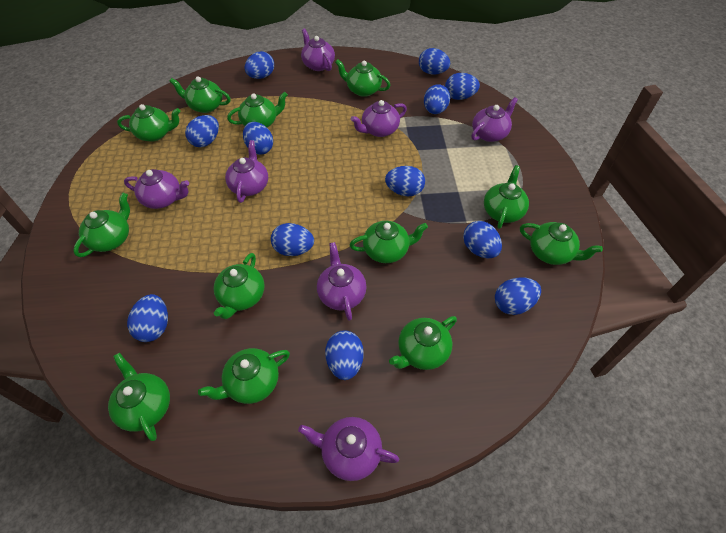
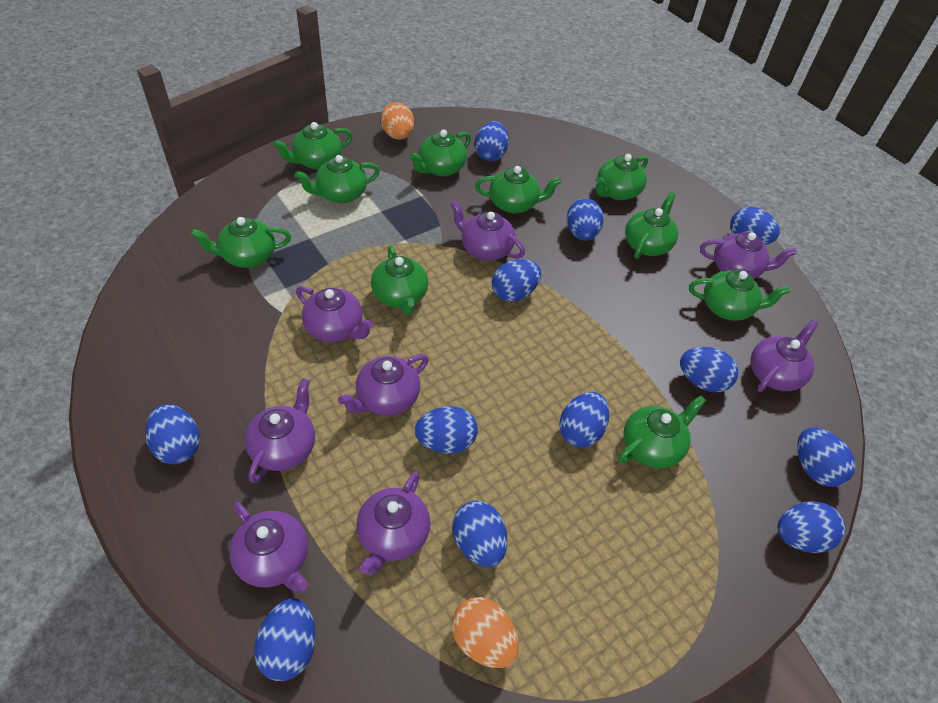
green teapot: 12 -> 10
orange egg: 0 -> 2
purple teapot: 7 -> 8

